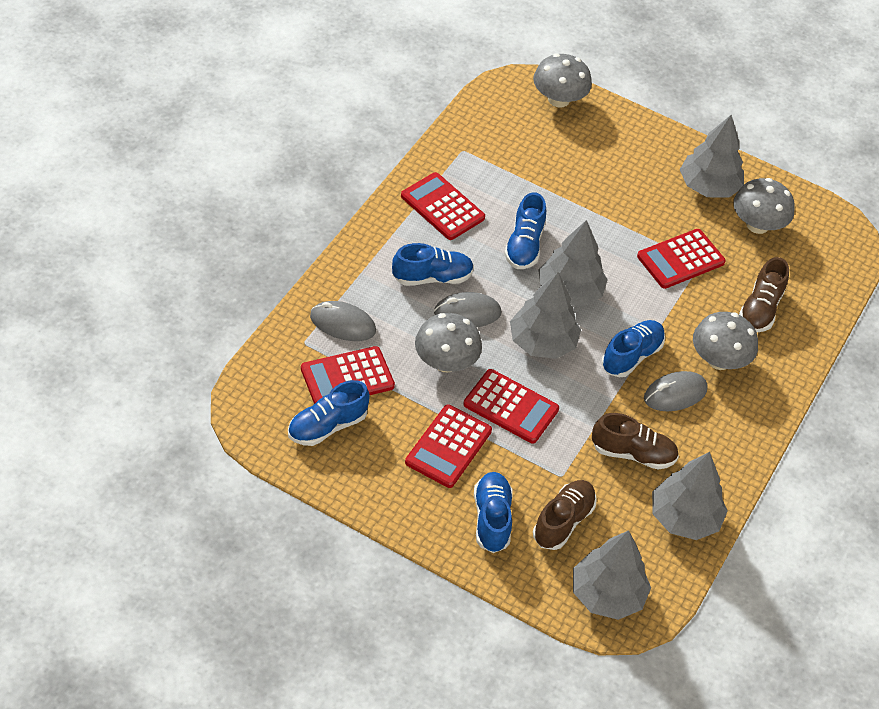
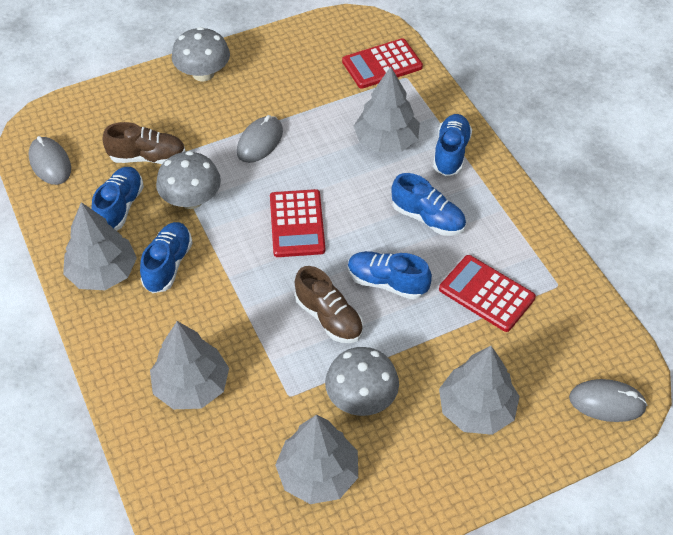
brown shoe: 3 -> 2
grey mushroom: 4 -> 3
red calculator: 5 -> 3

